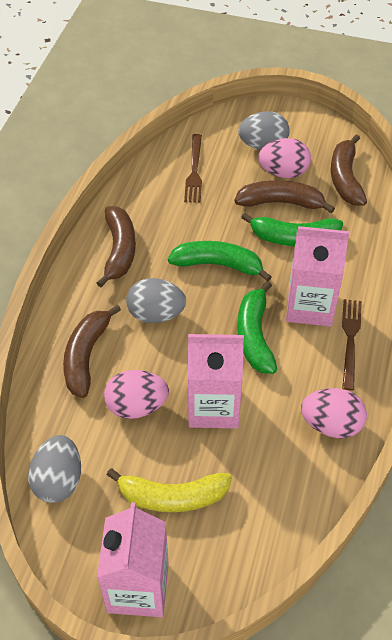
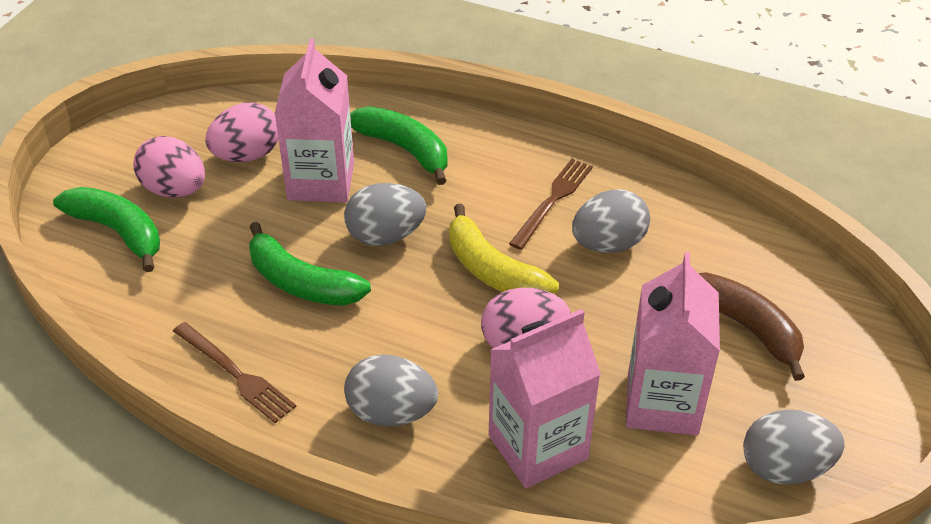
brown banana: 4 -> 1
grey egg: 3 -> 4

